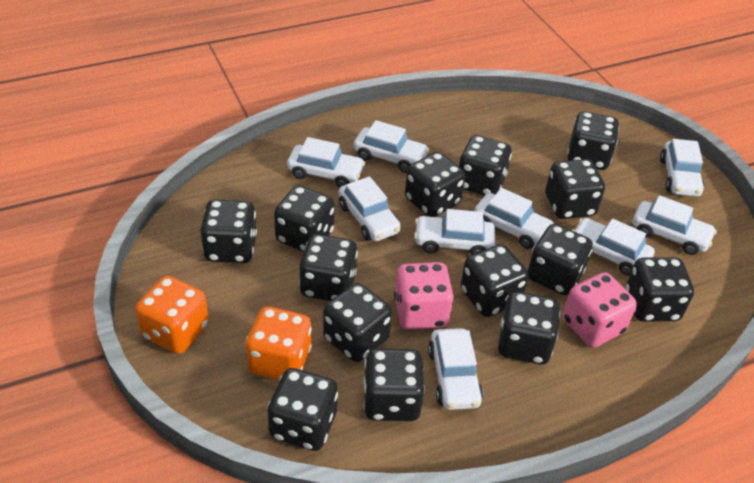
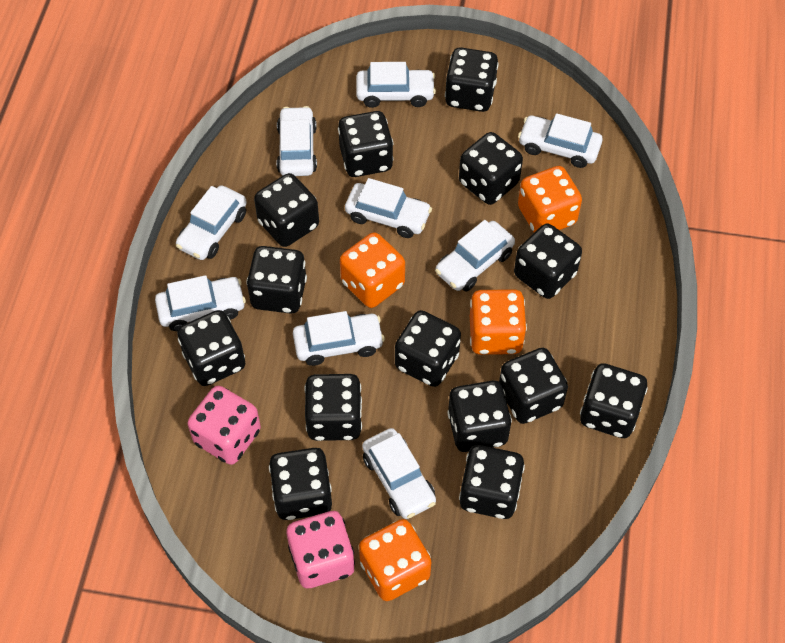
orange dice: 2 -> 4

